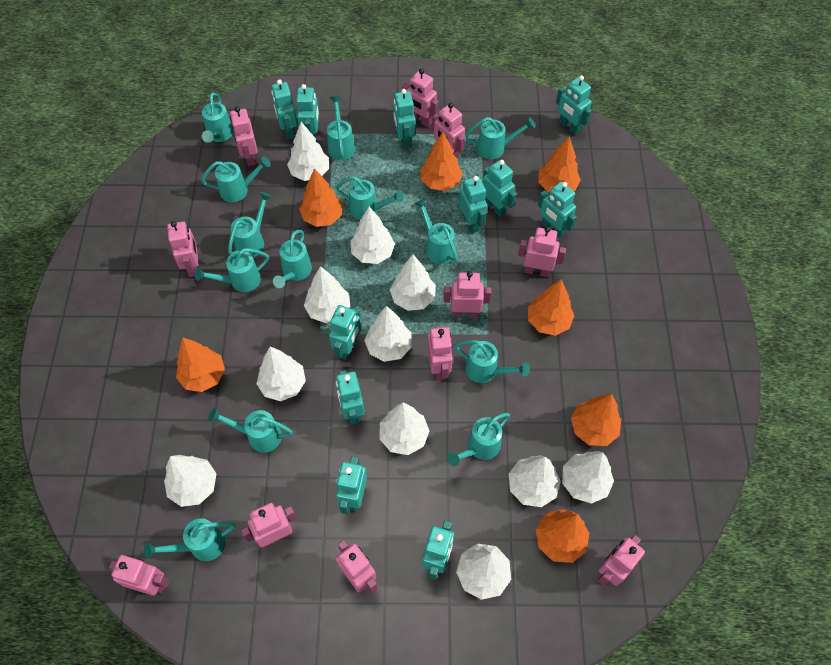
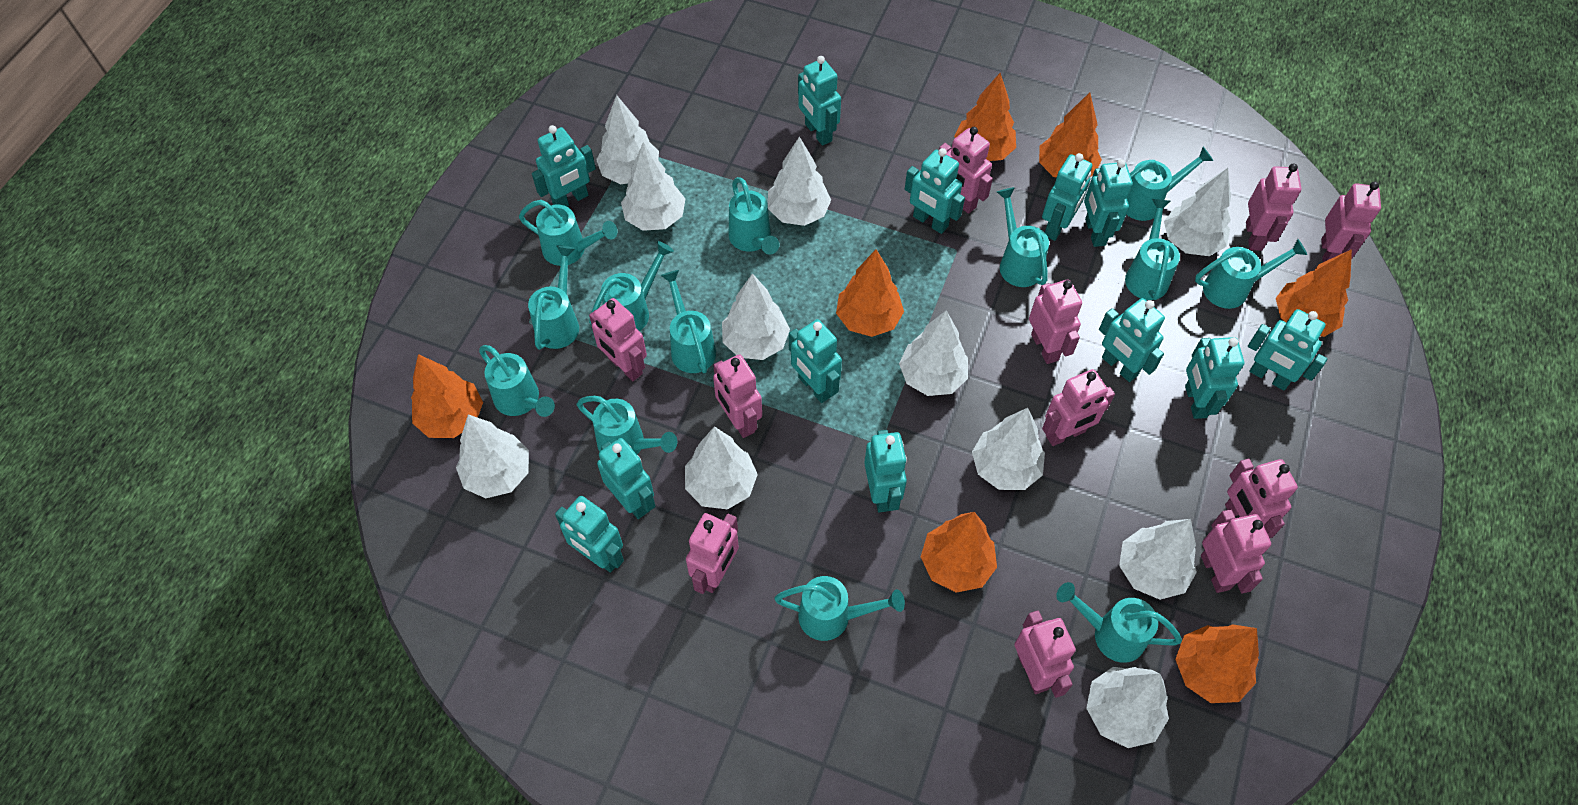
turquoise robot: 11 -> 12

